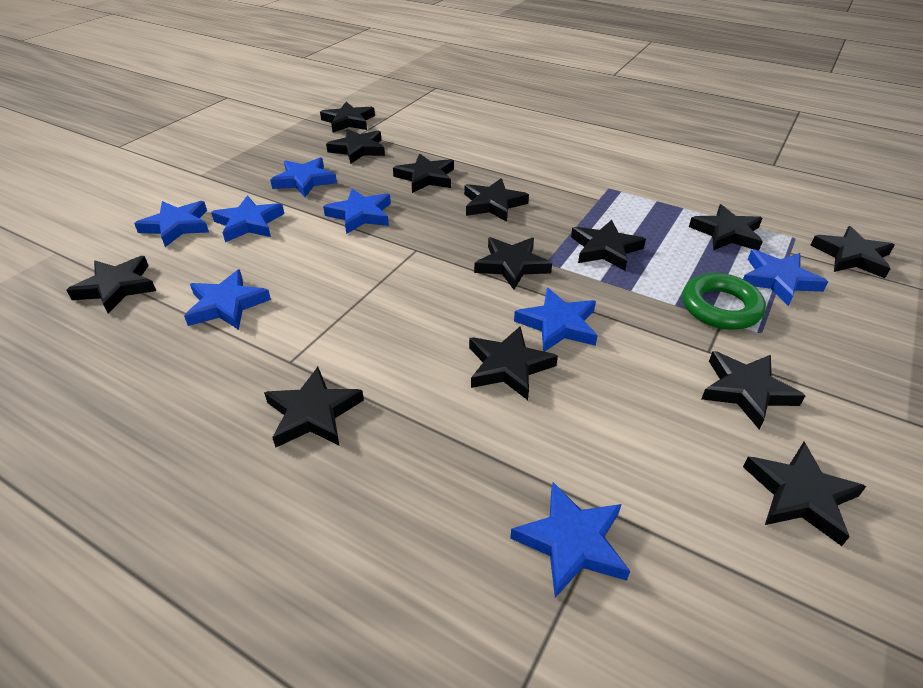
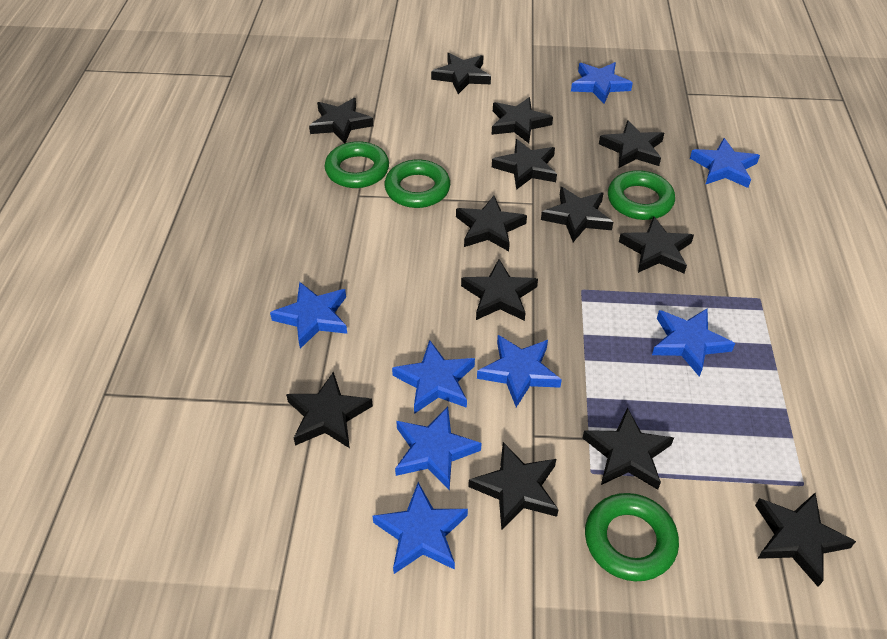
green ring: 1 -> 4

